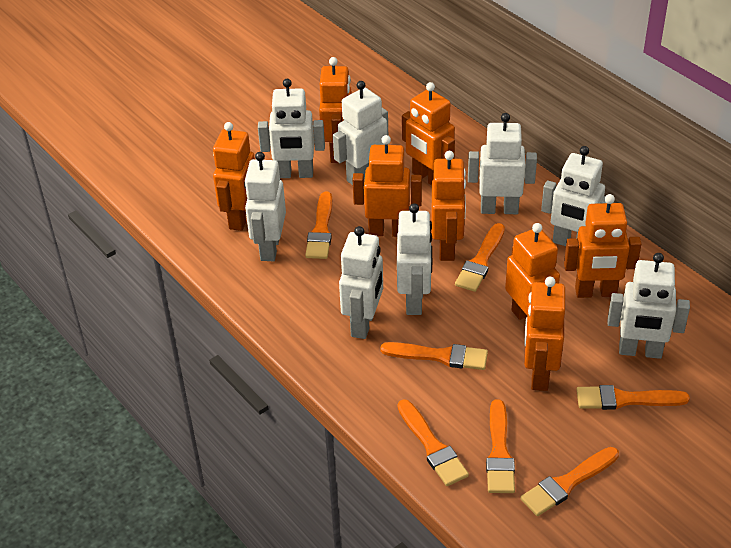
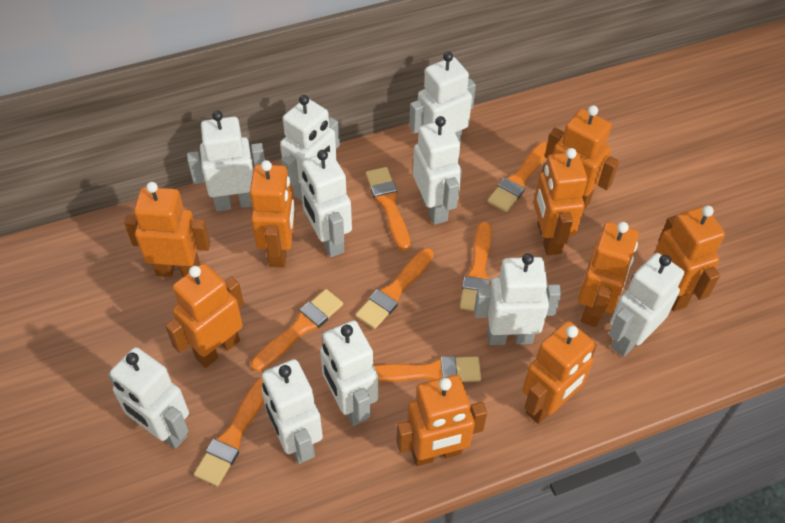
orange robot: 8 -> 9
white robot: 8 -> 10

